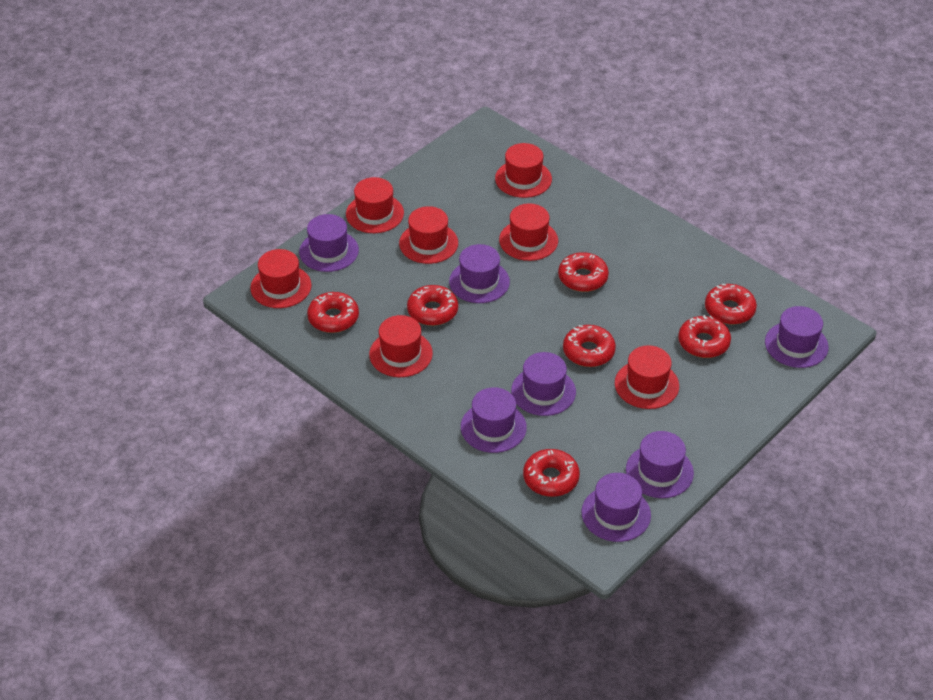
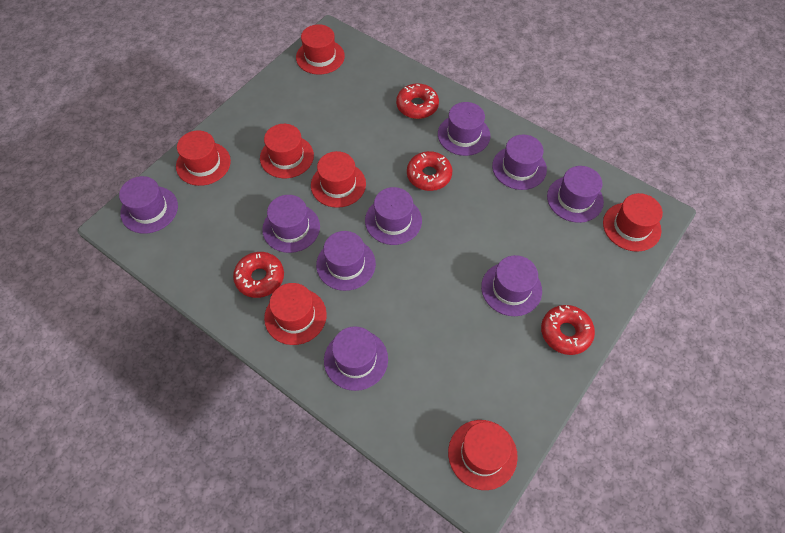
purple hat: 7 -> 9
red donut: 7 -> 4

